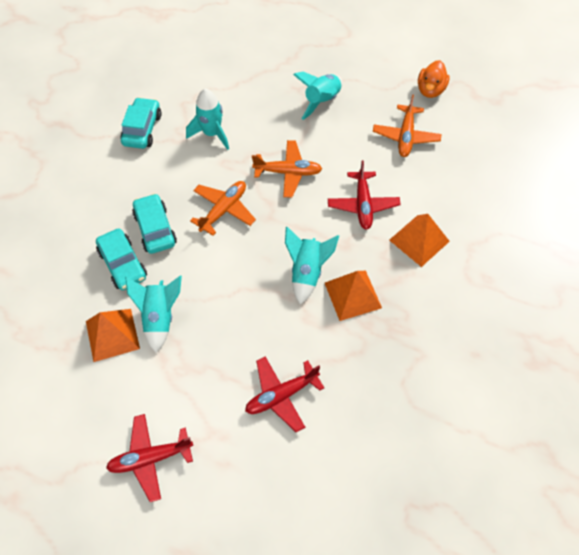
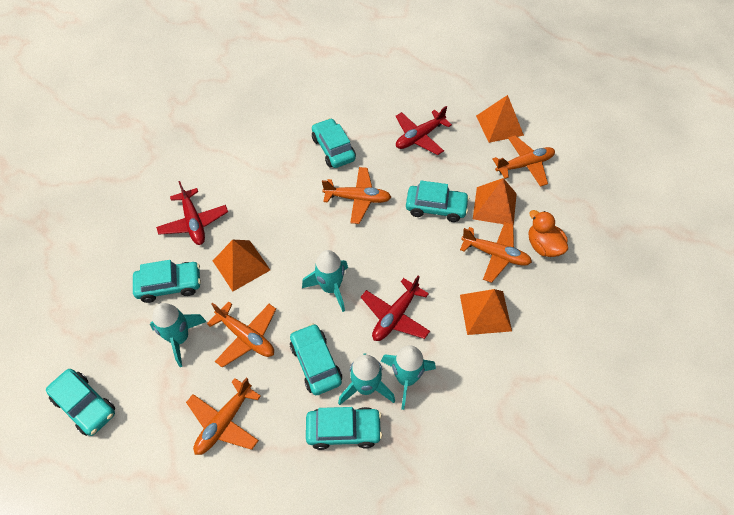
orange plane: 3 -> 5
orange pyramid: 3 -> 4
turquoise car: 3 -> 6

